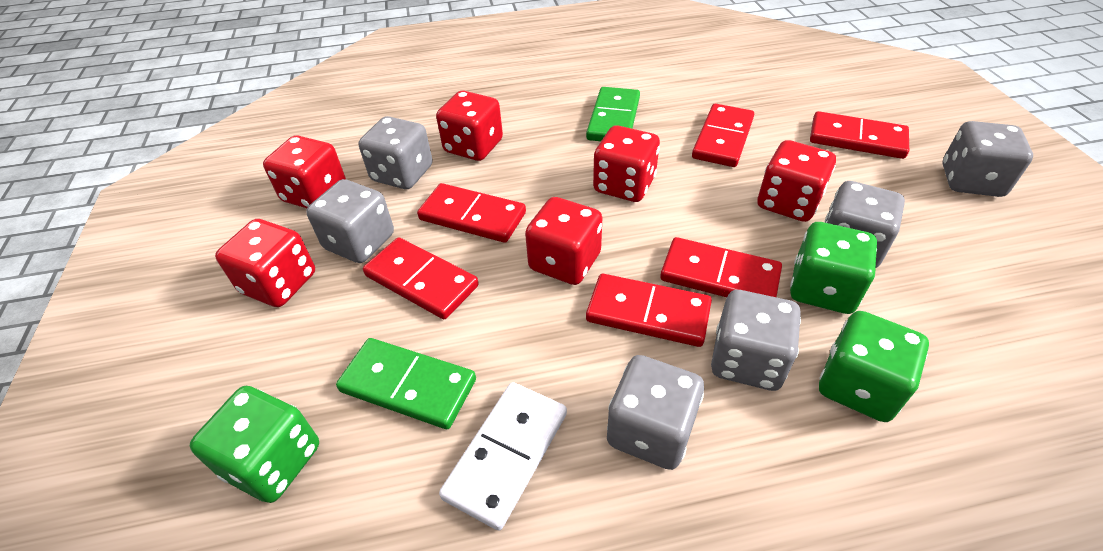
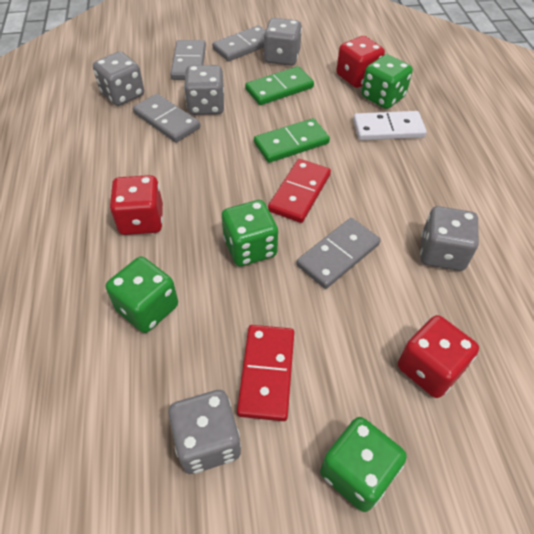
green dice: 3 -> 4
grey dice: 6 -> 5
grey domino: 0 -> 4
red dice: 6 -> 3
red domino: 6 -> 2

